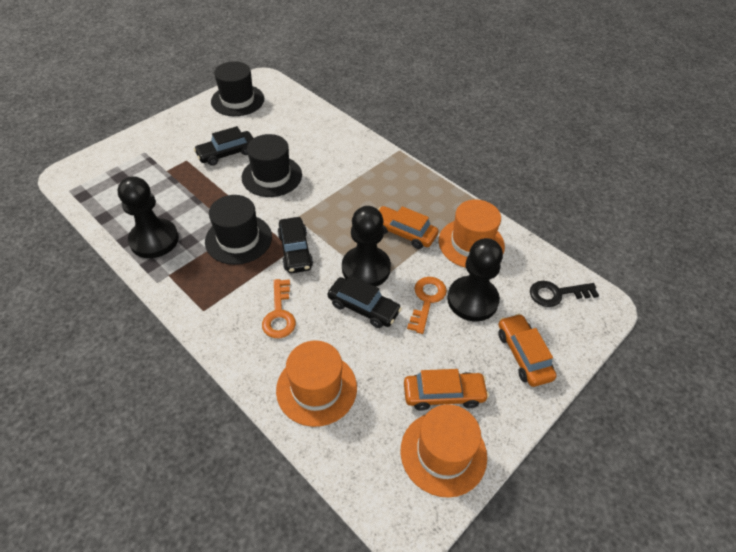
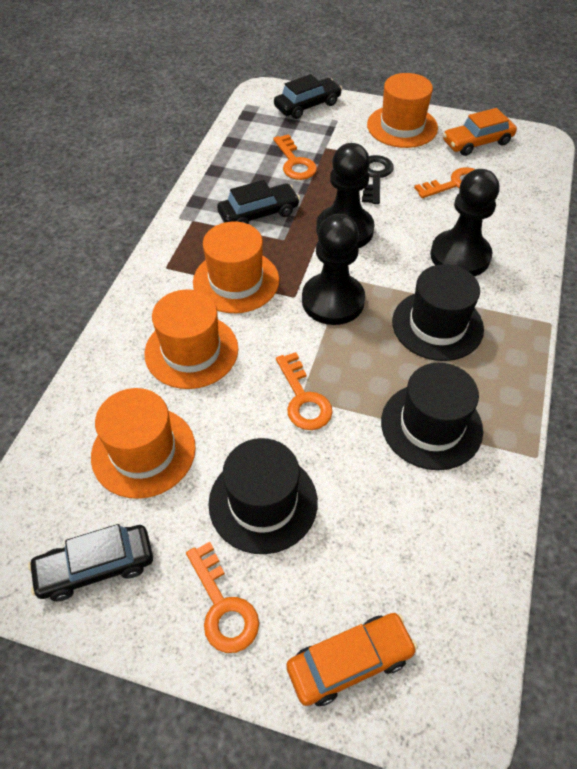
orange car: 3 -> 2
orange hat: 3 -> 4
orange key: 2 -> 4

